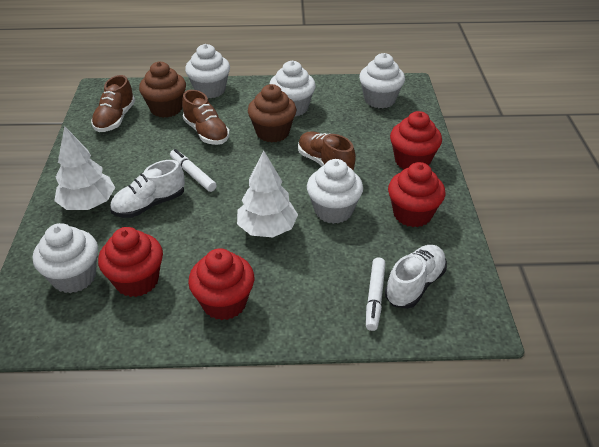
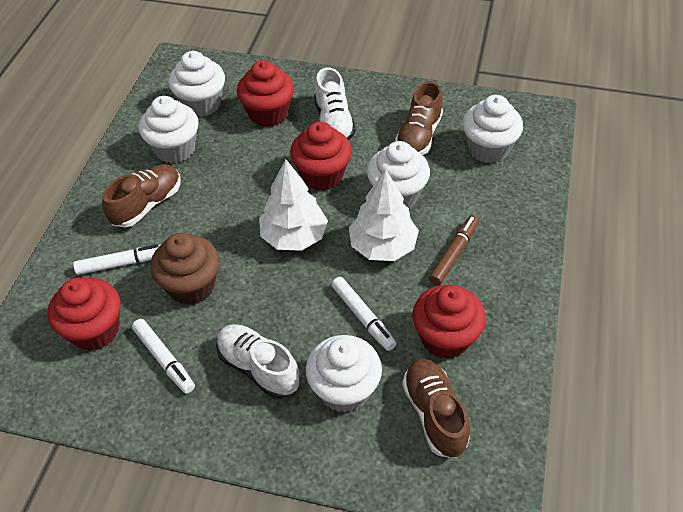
brown cupcake: 2 -> 1
brown marker: 0 -> 1
white marker: 2 -> 3

